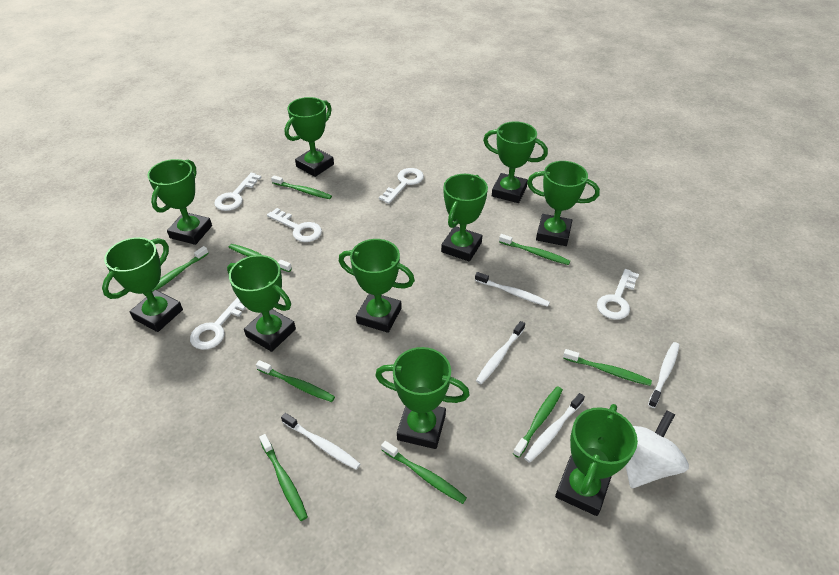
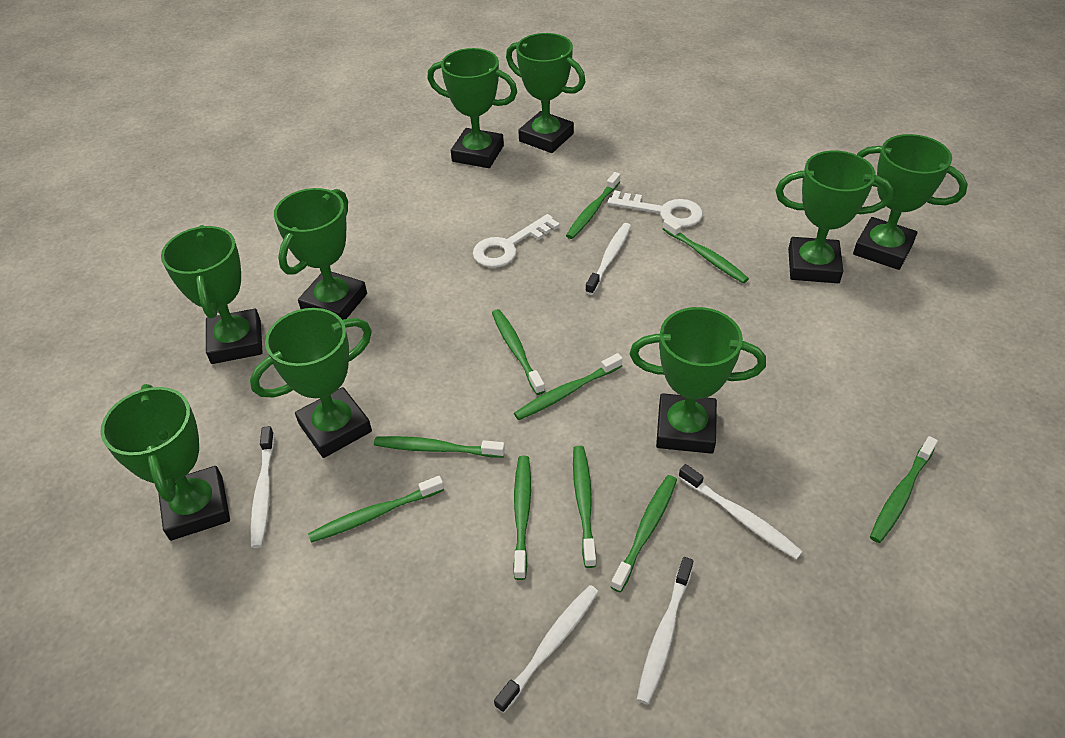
green toothbrush: 9 -> 10
green trophy: 10 -> 9
white key: 5 -> 2
white spinning top: 1 -> 0

